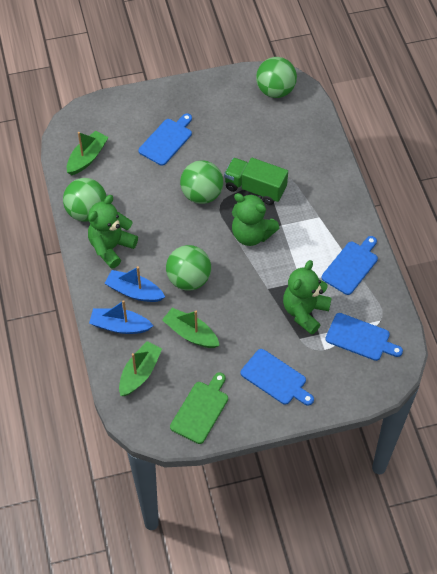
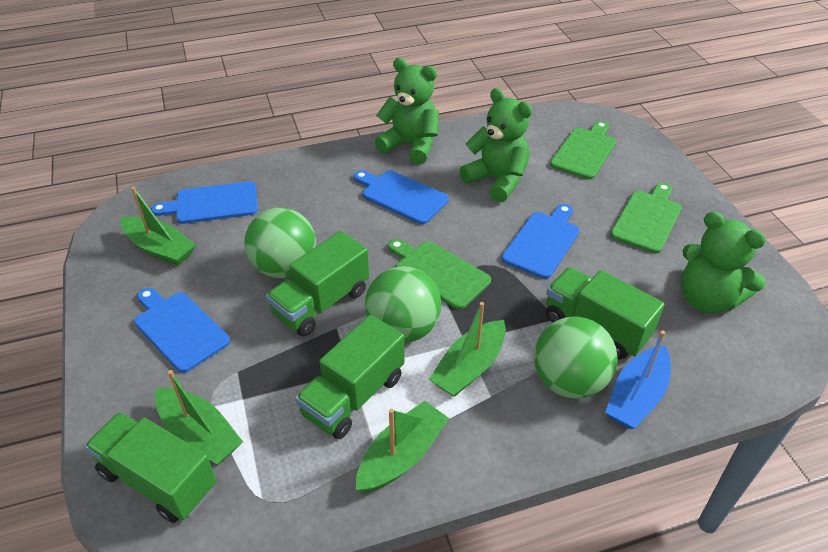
blue boat: 2 -> 1
green ball: 4 -> 3
green boat: 3 -> 4
green cutting board: 1 -> 3
green truck: 1 -> 4

